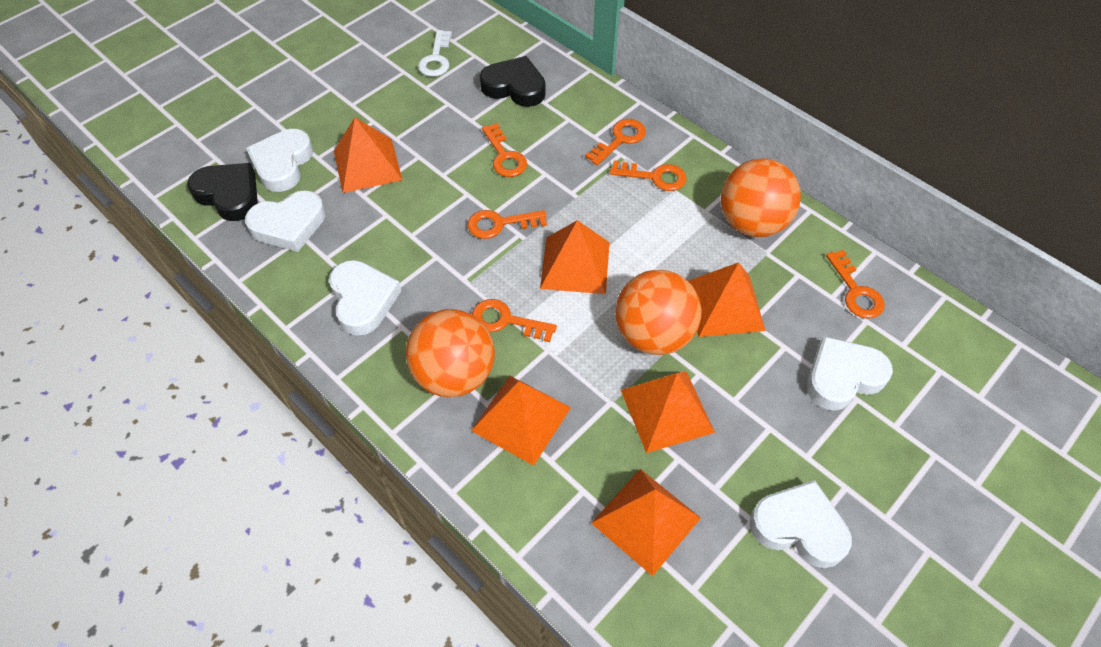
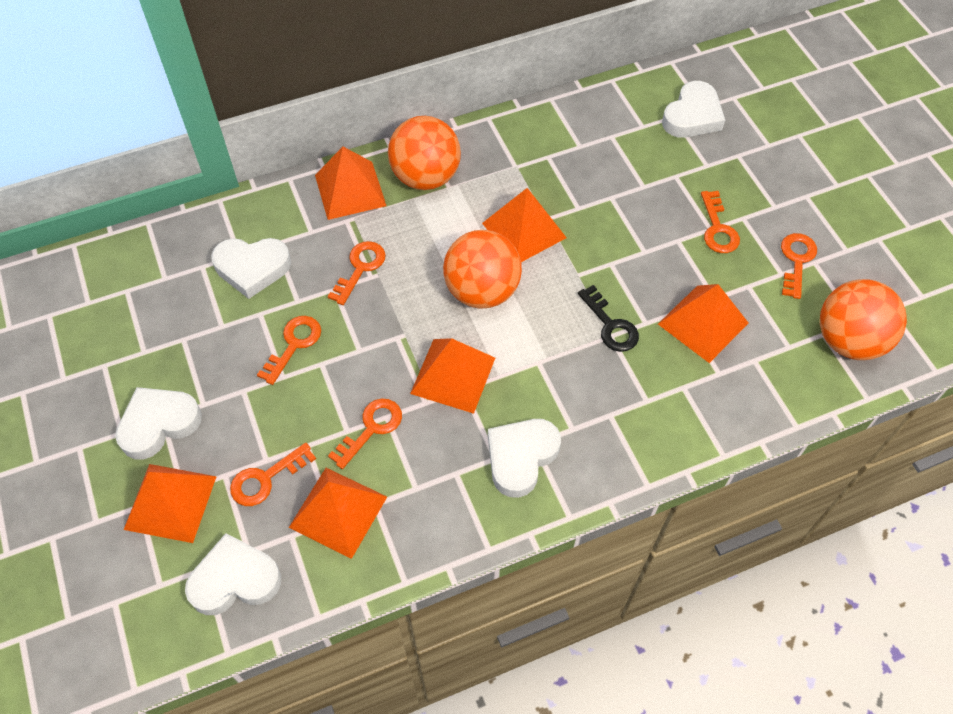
black heart: 2 -> 0
black key: 0 -> 1
white key: 1 -> 0

